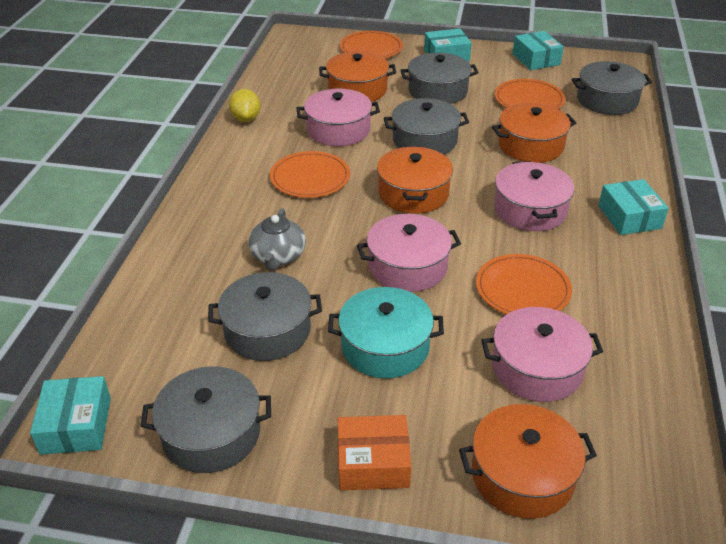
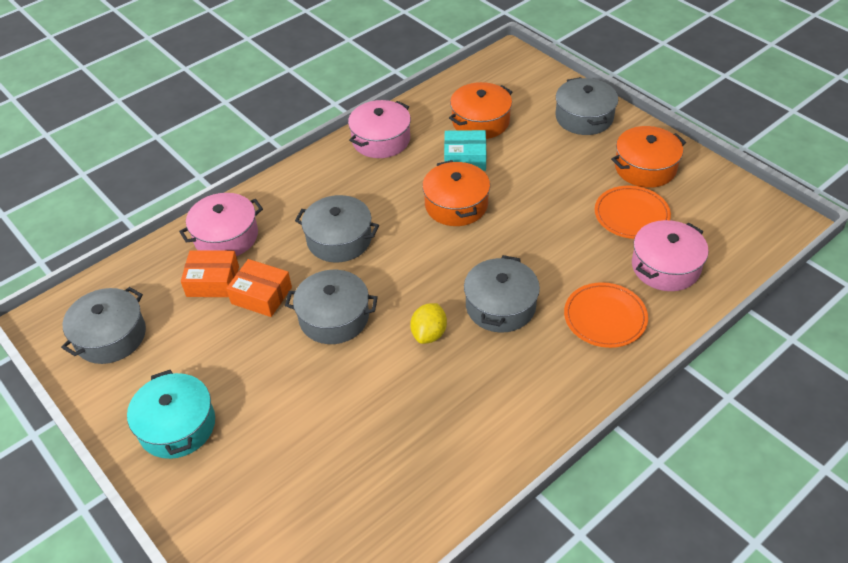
grey teapot: 1 -> 0
orange box: 1 -> 2
orange plate: 4 -> 2
orange pot: 4 -> 3
pink pot: 4 -> 3
turquoise box: 4 -> 1

